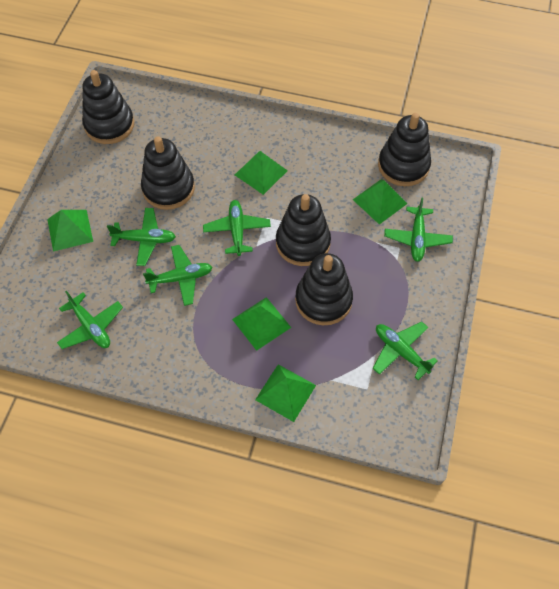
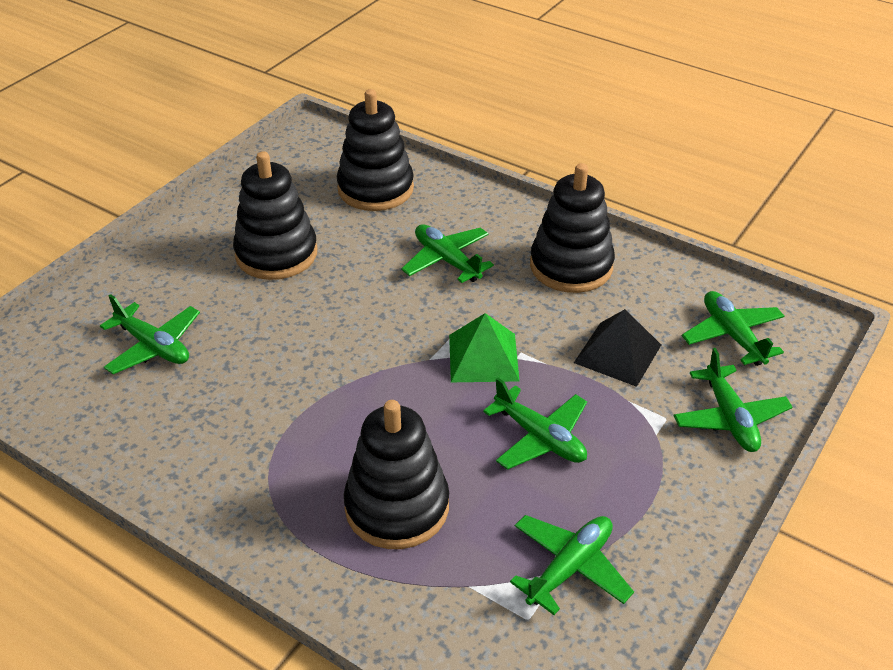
black pyramid: 0 -> 1
black stacking toy: 5 -> 4
green pyramid: 5 -> 1

